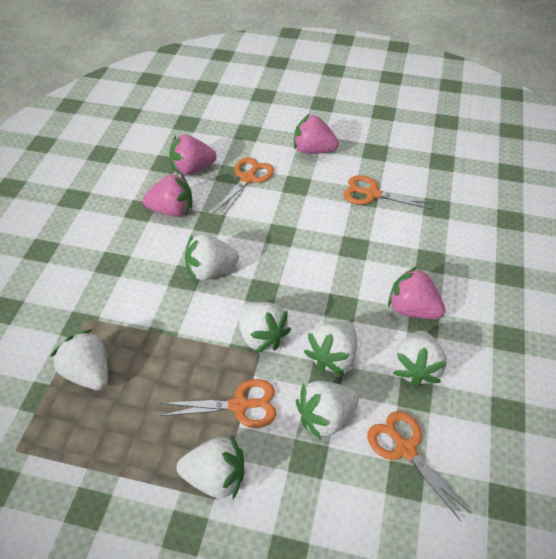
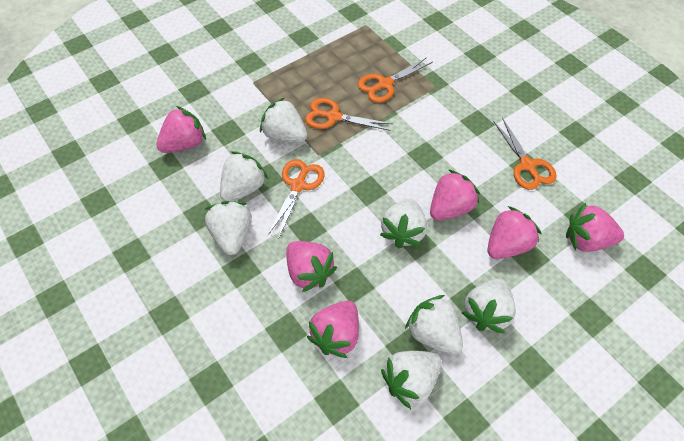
pink strawberry: 4 -> 6

